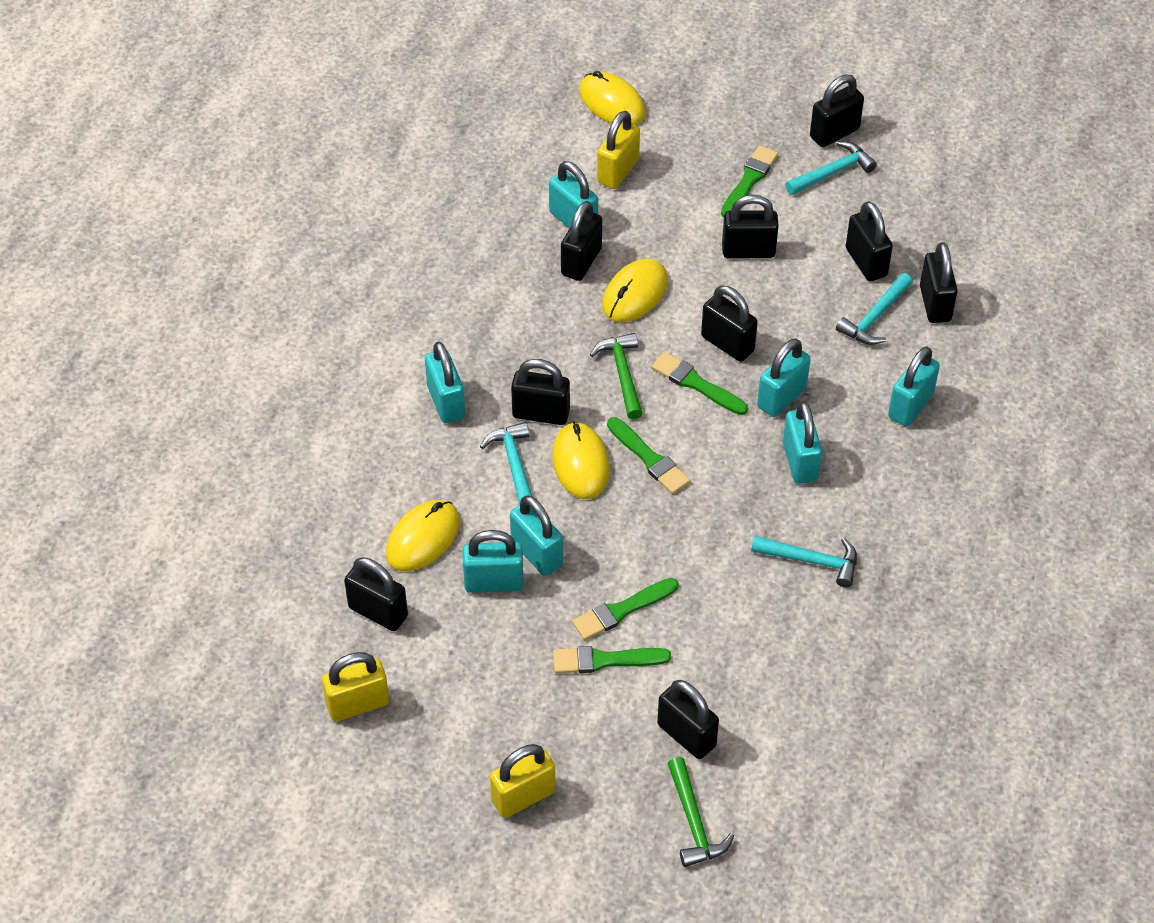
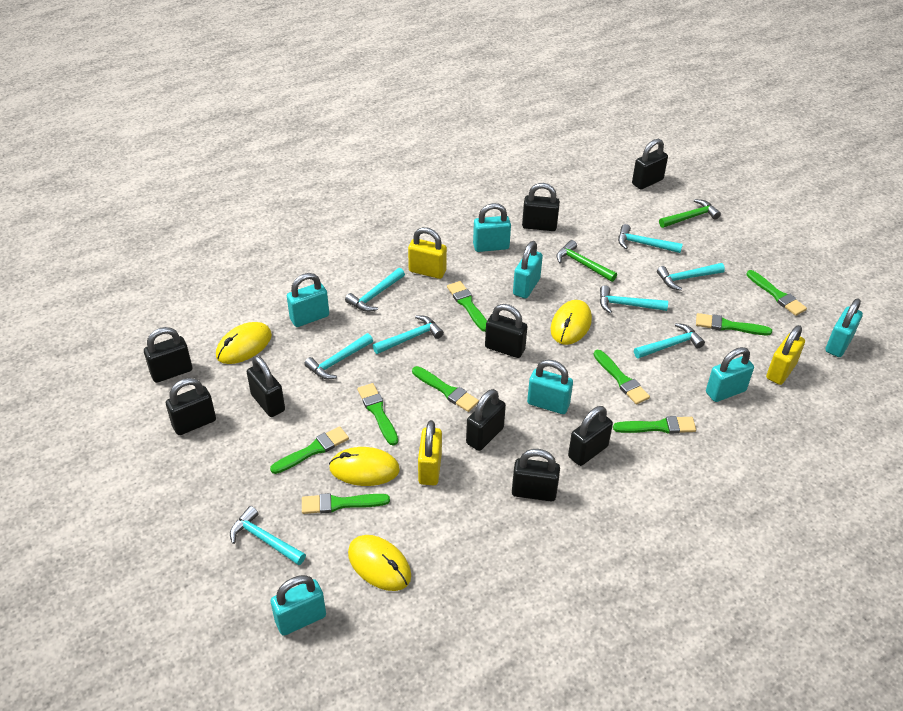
green brush: 5 -> 9
turquoise hammer: 4 -> 8

